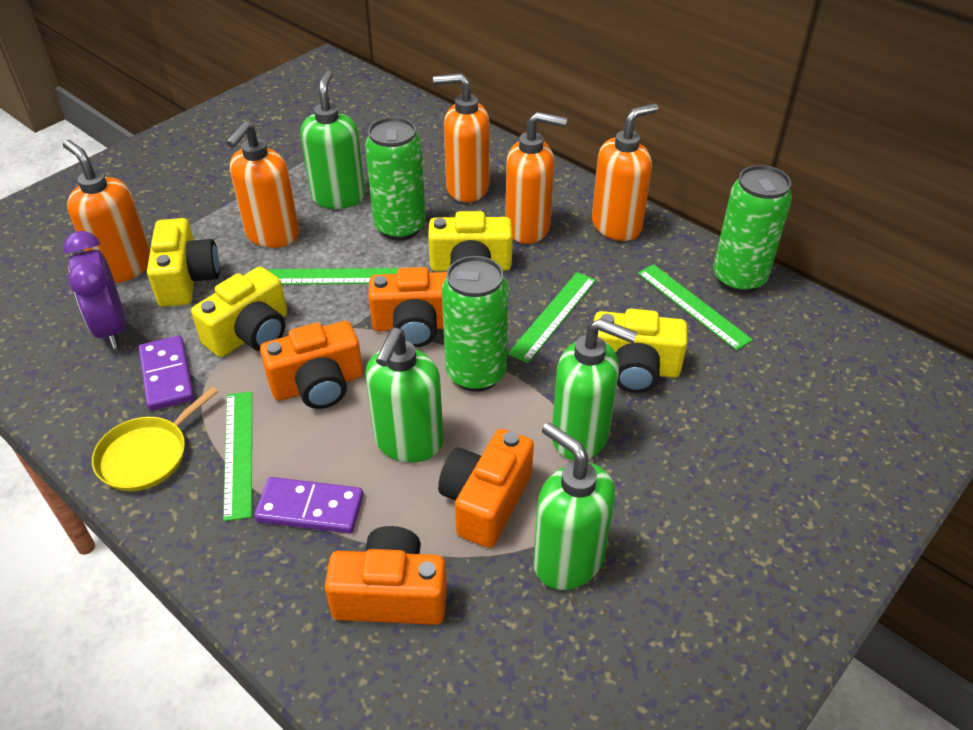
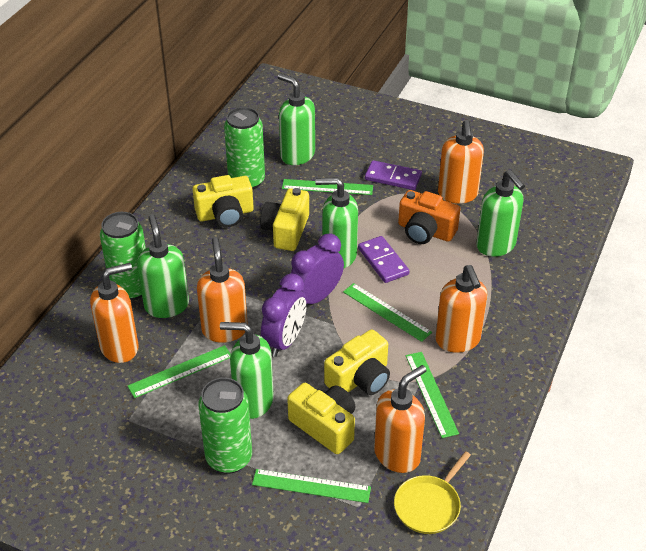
green ruler: 4 -> 5
green soap dispenser: 4 -> 5
orange camera: 4 -> 1
purple clock: 1 -> 2

